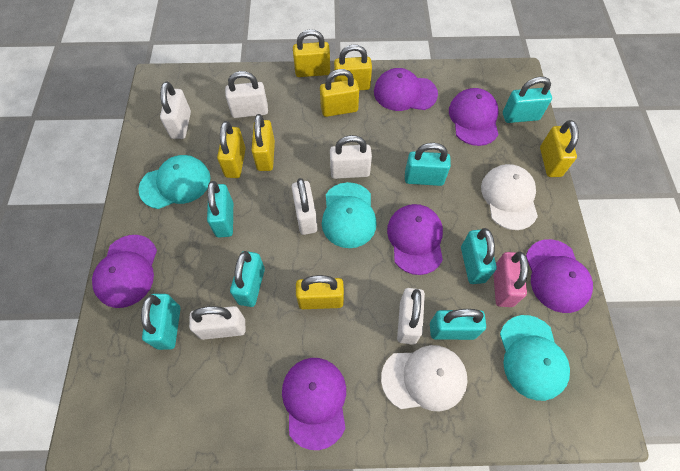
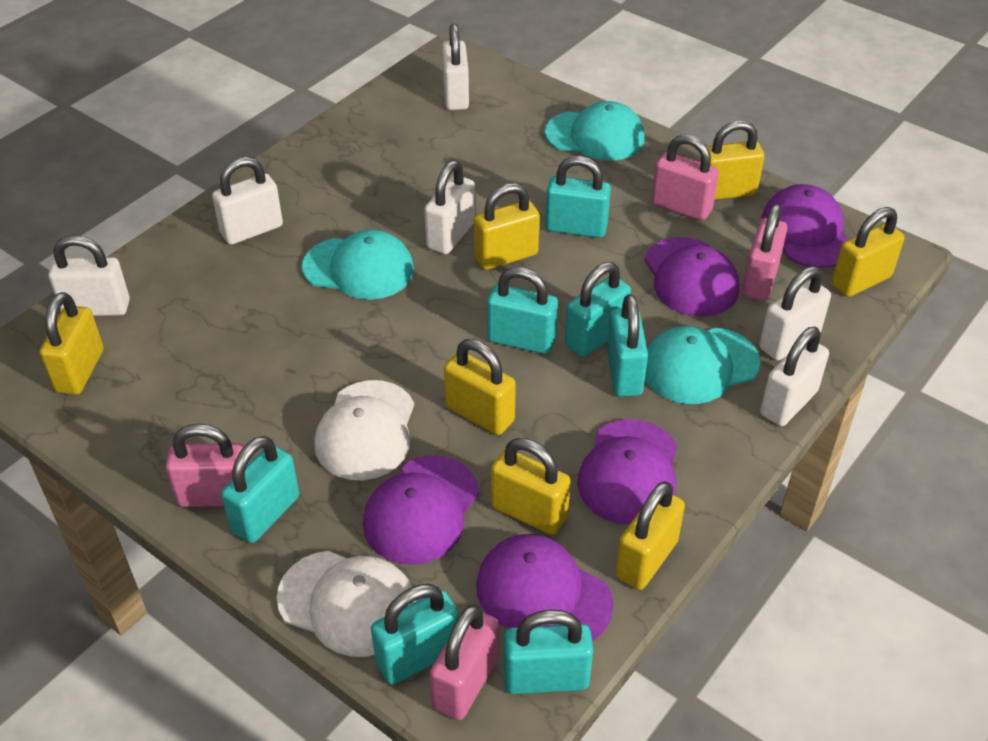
pink padlock: 1 -> 4
purple cap: 6 -> 5

